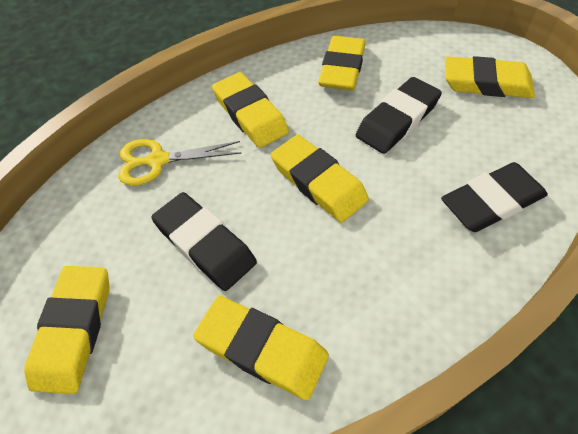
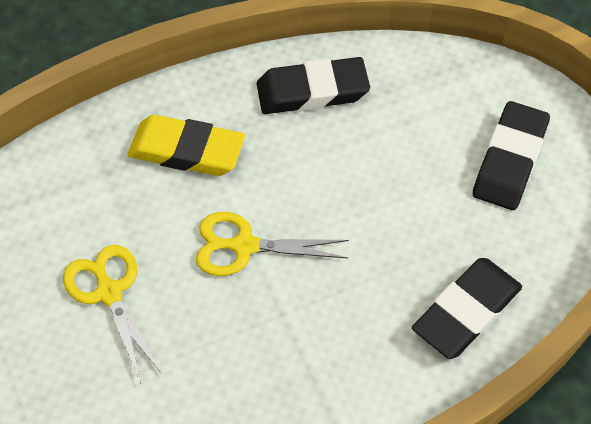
yellow eraser: 6 -> 1
yellow scissors: 1 -> 2

